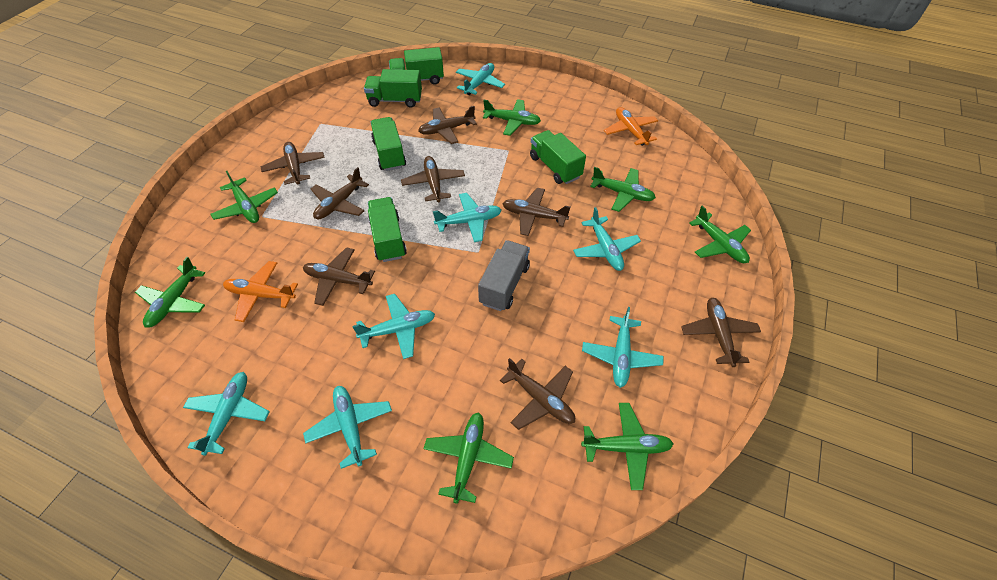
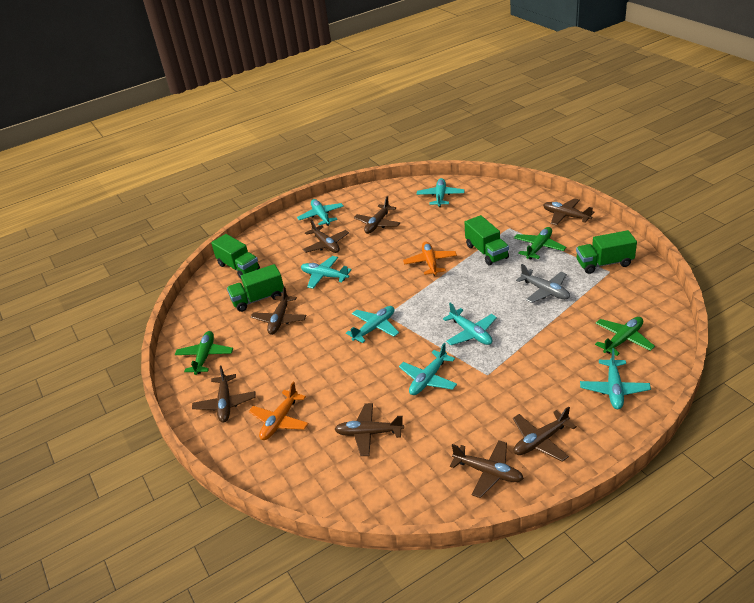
green plane: 7 -> 3
green truck: 5 -> 4
grey plane: 0 -> 1
grey truck: 1 -> 0

